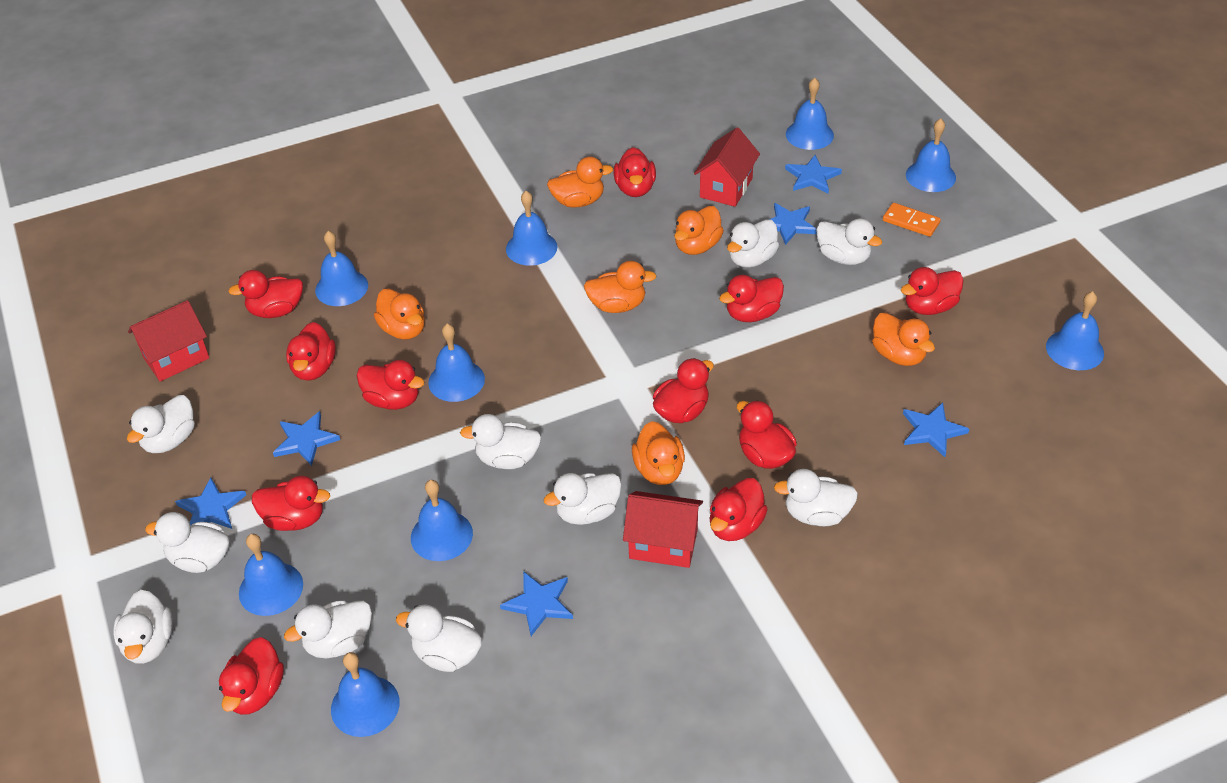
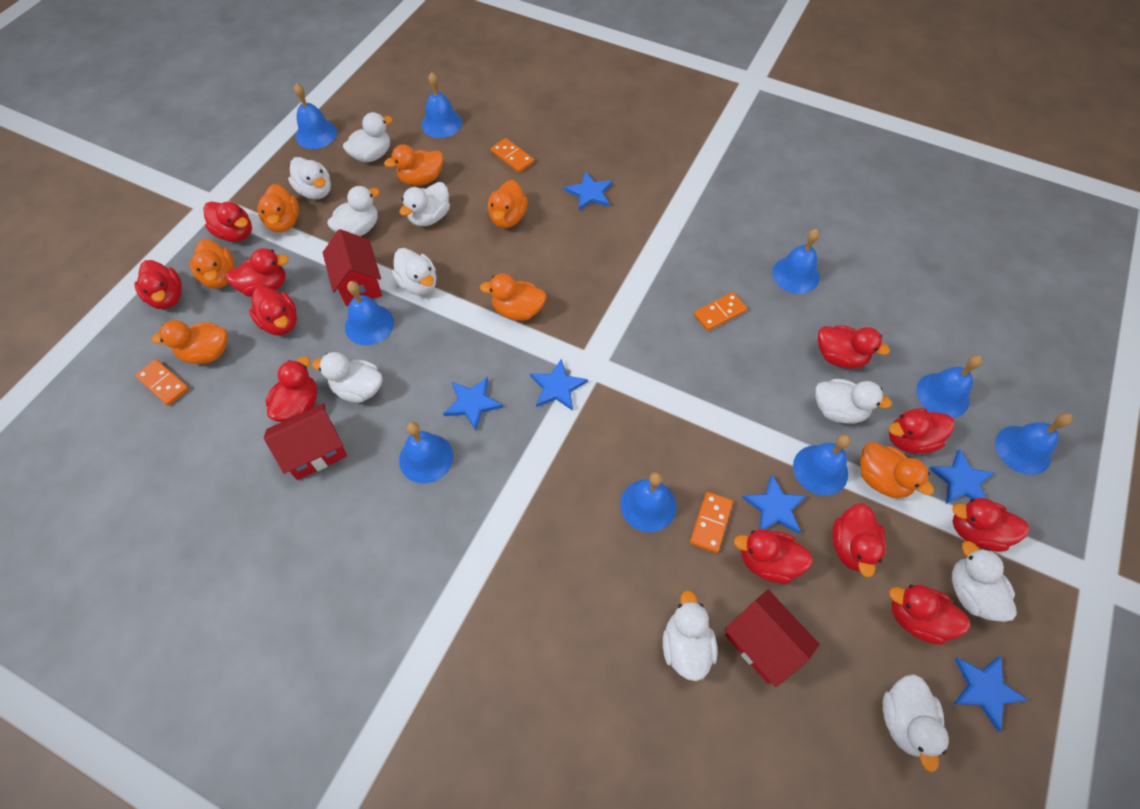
orange domino: 1 -> 4
orange duck: 6 -> 7

